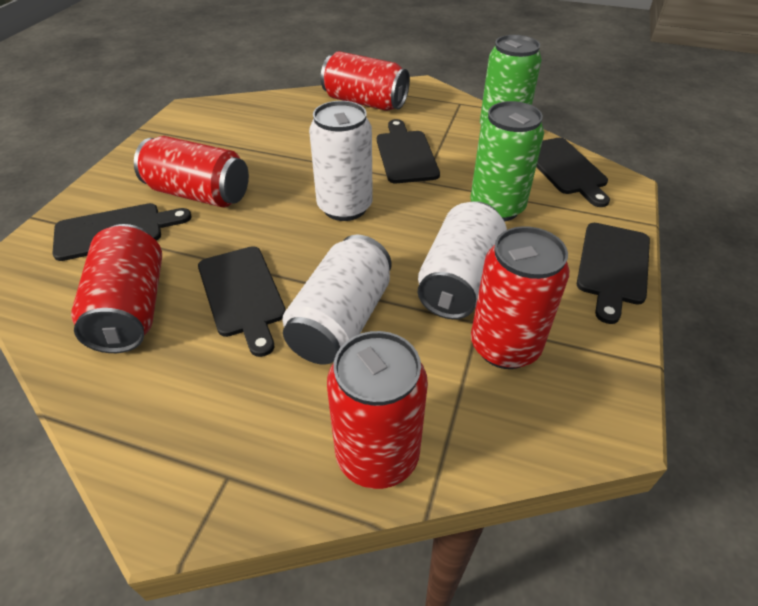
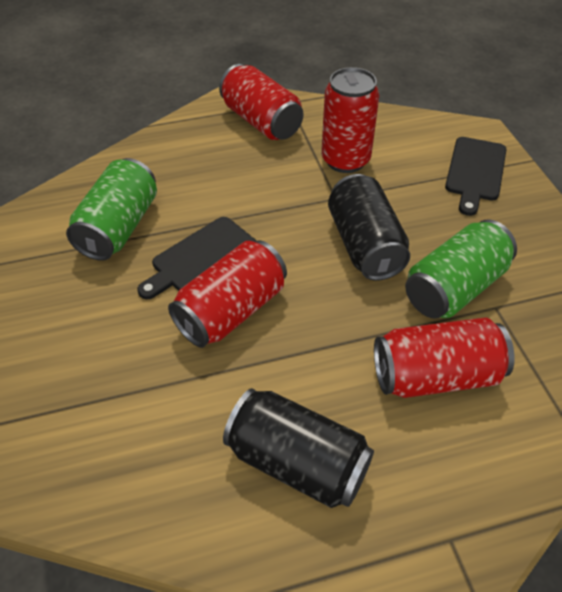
black can: 0 -> 2
black cutting board: 5 -> 2
red can: 5 -> 4
white can: 3 -> 0

